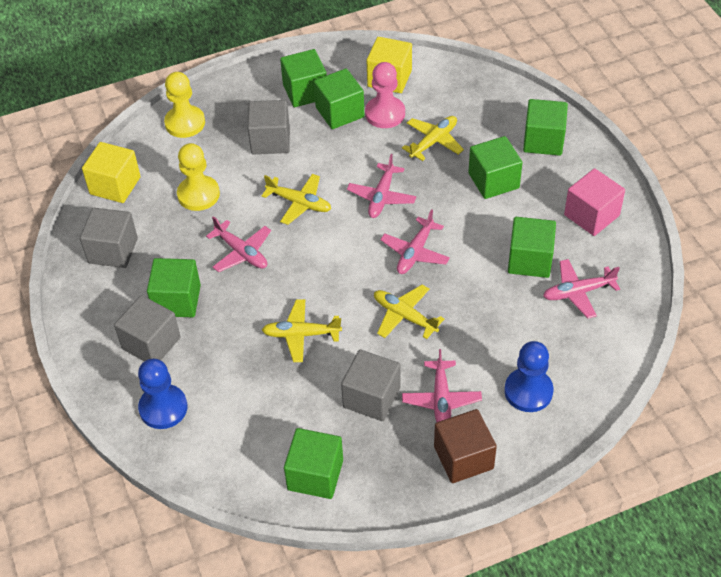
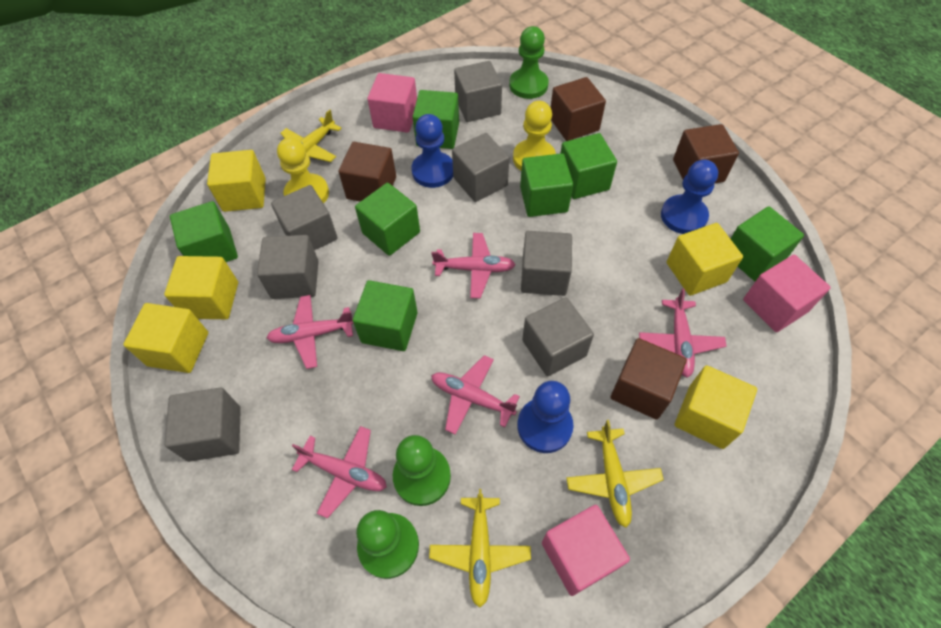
blue pawn: 2 -> 3
brown cube: 1 -> 4
green pawn: 0 -> 3
grey cube: 4 -> 7
pink cube: 1 -> 3
pink pawn: 1 -> 0
yellow cube: 2 -> 5
yellow plane: 4 -> 3

